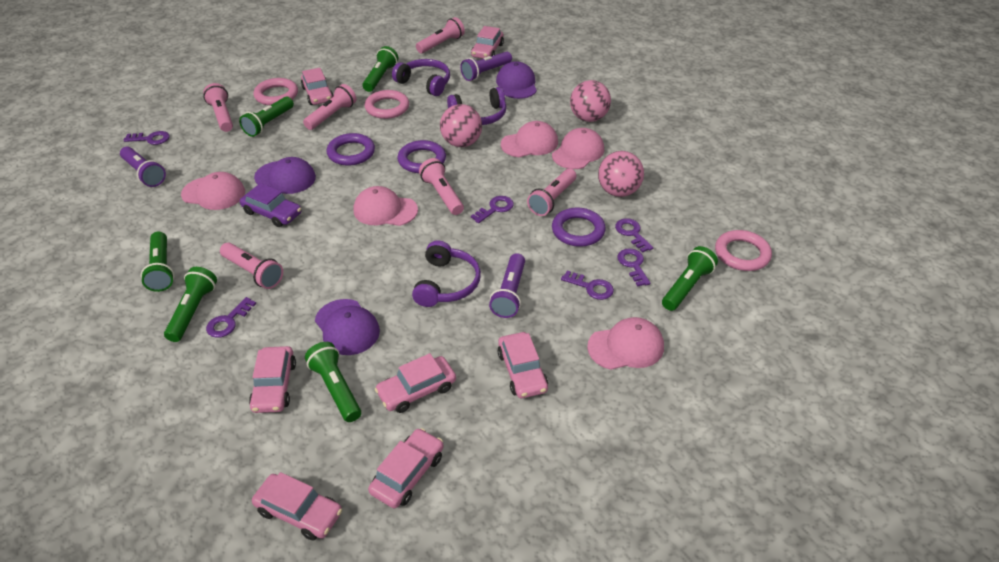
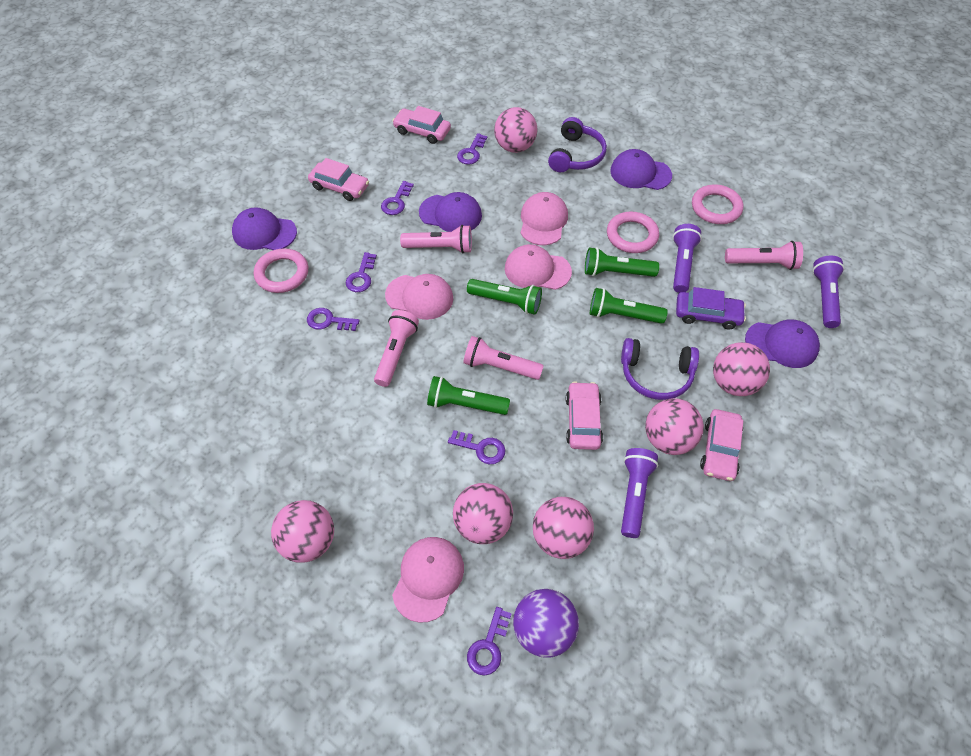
green flashlight: 6 -> 4
pink ball: 3 -> 6
pink cap: 5 -> 4
pink car: 7 -> 4
pink flashlight: 6 -> 4
purple ball: 0 -> 1
purple cap: 3 -> 4
purple headphones: 3 -> 2
purple ring: 3 -> 0

